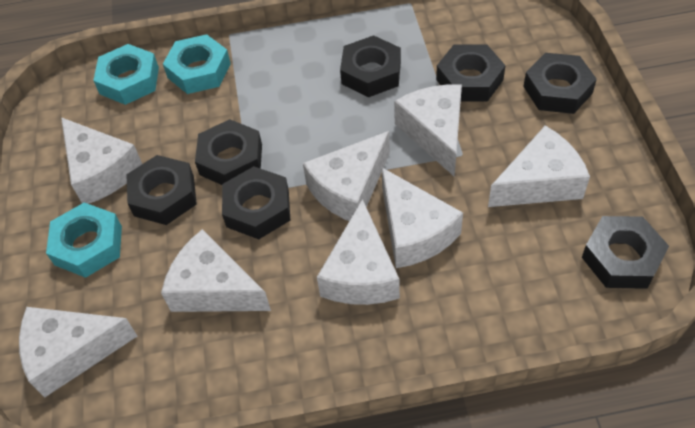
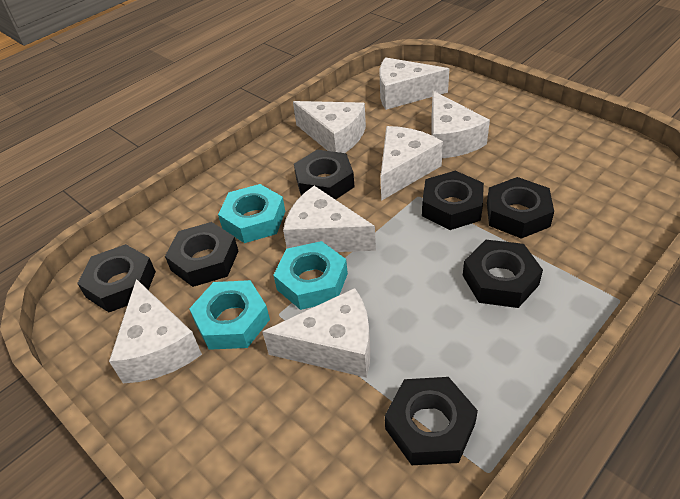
white cheese: 8 -> 7

